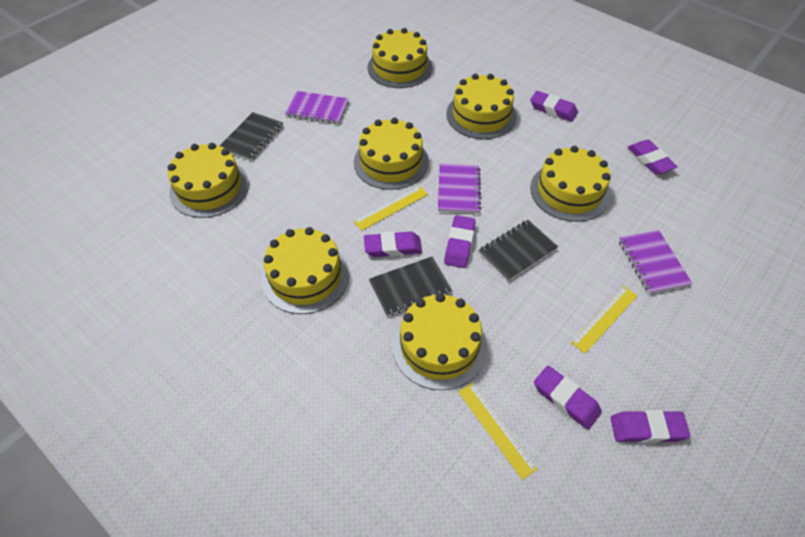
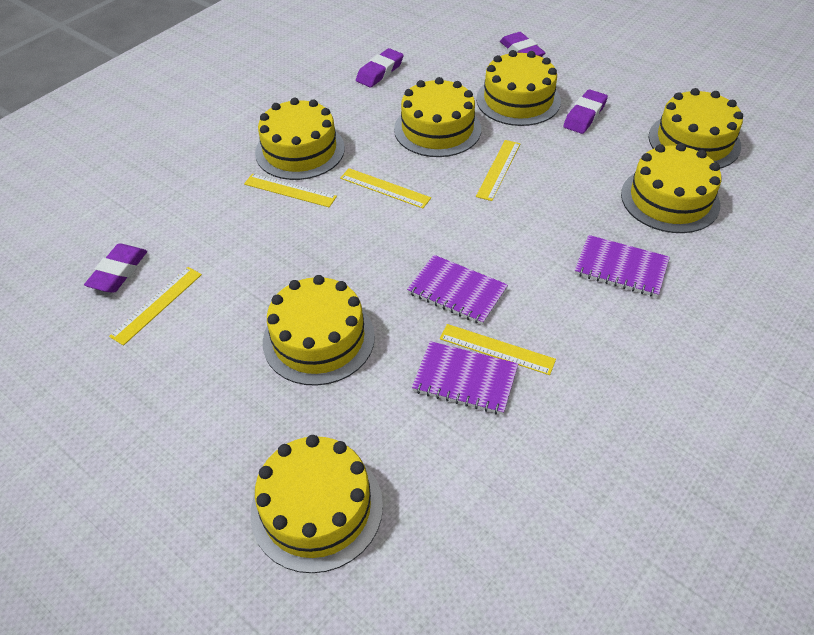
black notebook: 3 -> 0
purple eraser: 6 -> 4
yellow ruler: 3 -> 5

